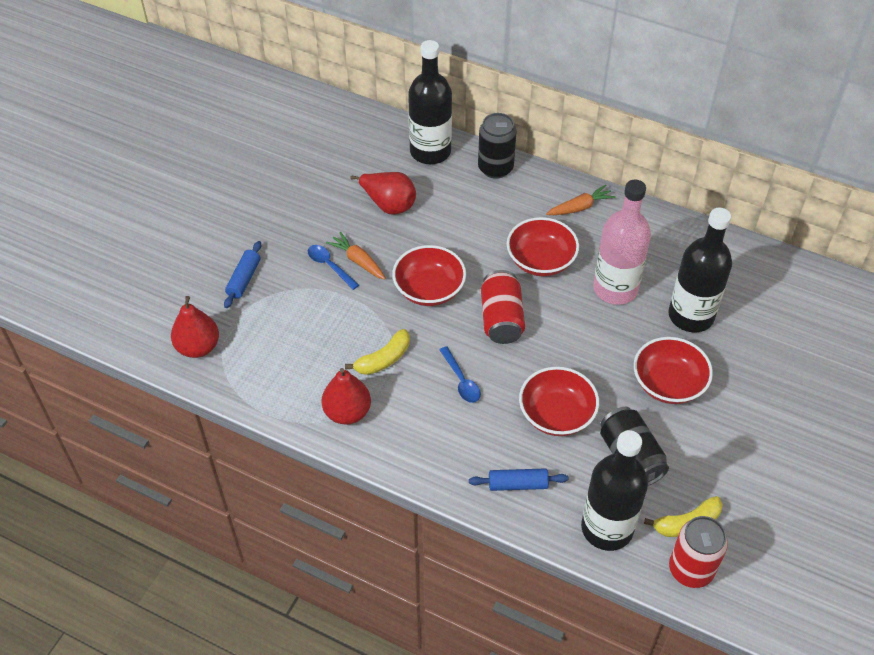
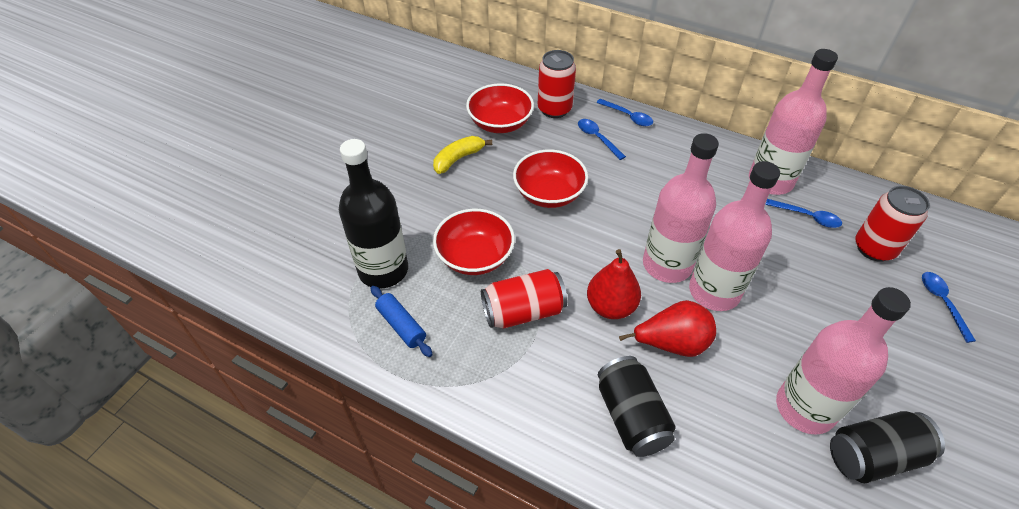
black bottle: 3 -> 1
blue rolling pin: 2 -> 1
blue spoon: 2 -> 4
orange carrot: 2 -> 0
pink bottle: 1 -> 4
red bowl: 4 -> 3
red can: 2 -> 3
red pear: 3 -> 2
yellow banana: 2 -> 1

